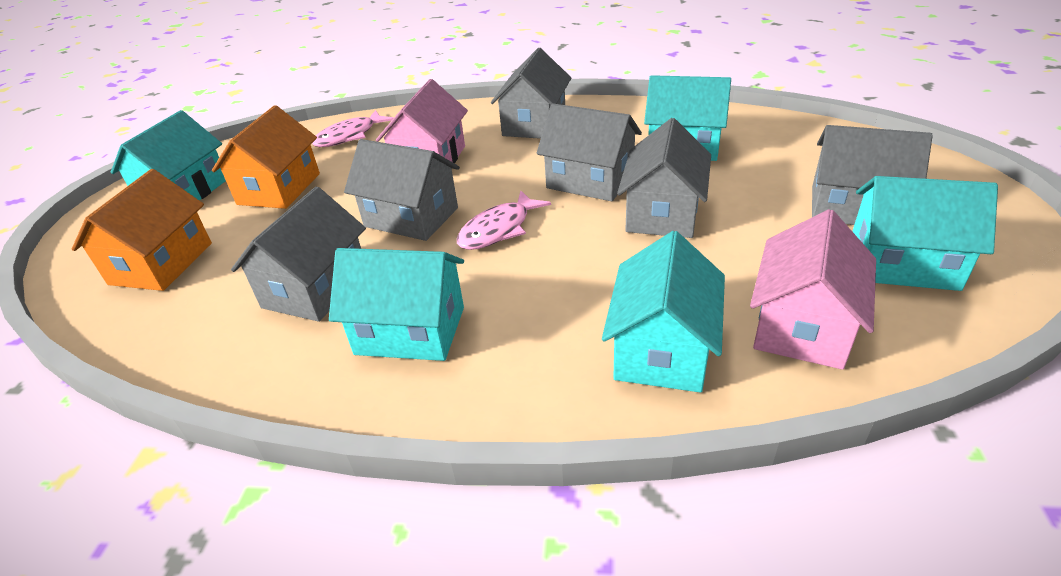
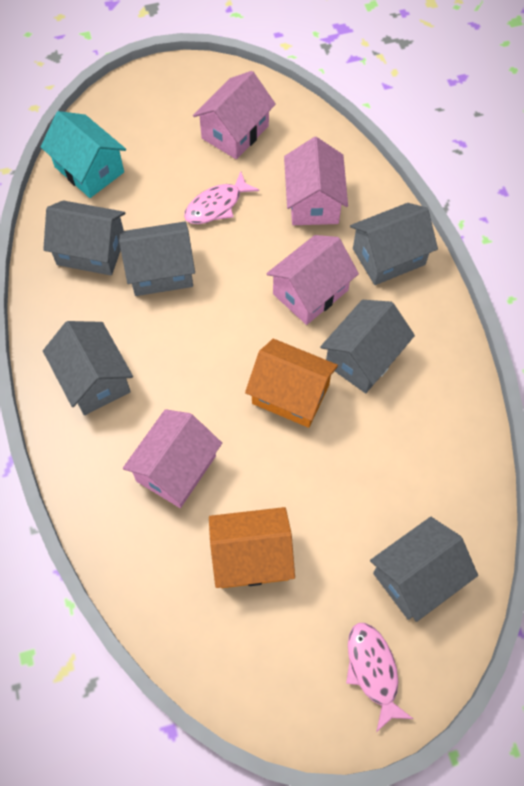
pink house: 2 -> 4
turquoise house: 5 -> 1

